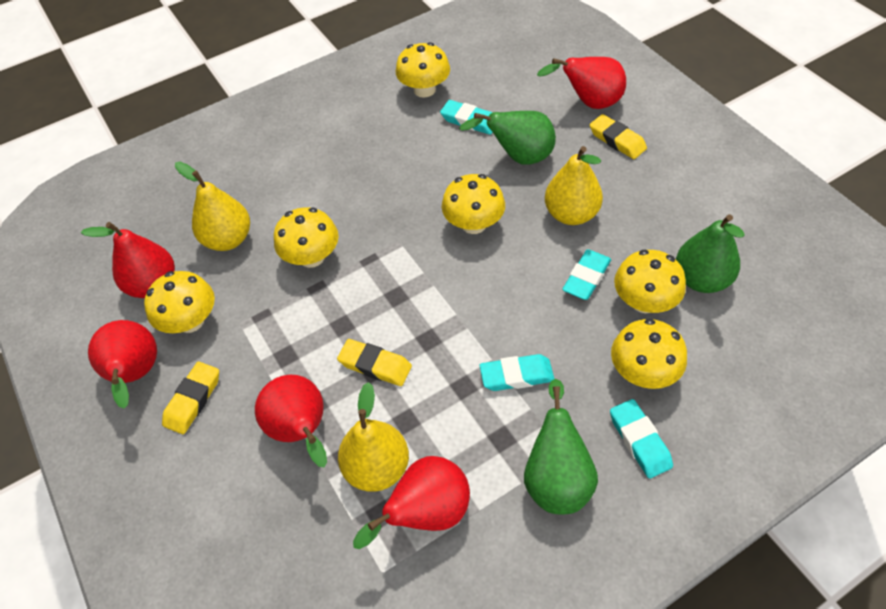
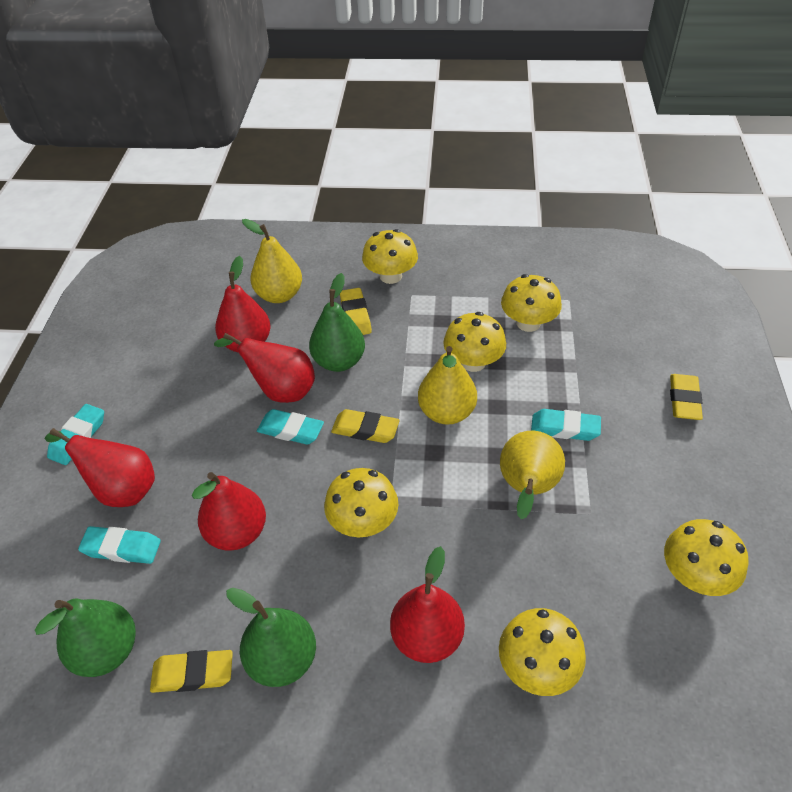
yellow eraser: 3 -> 4

